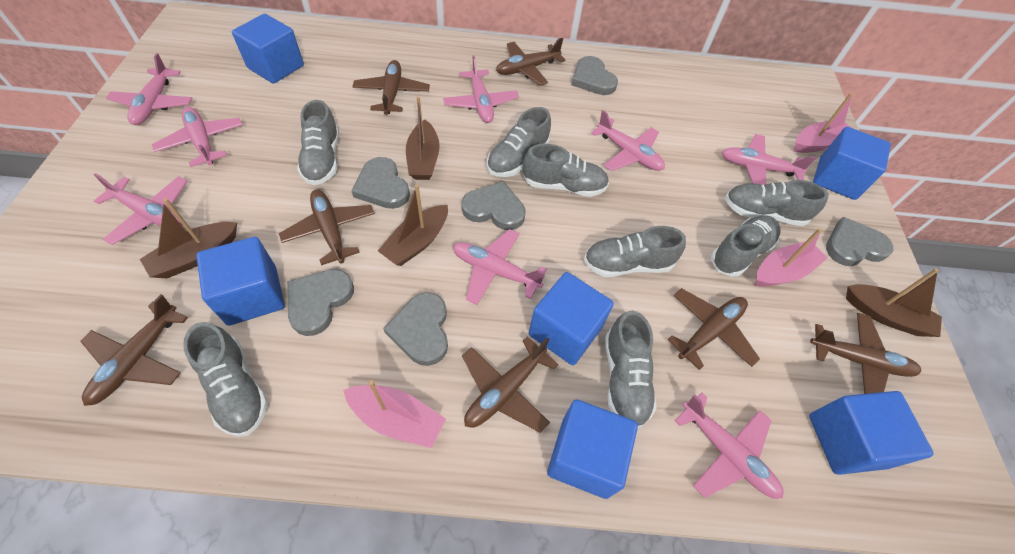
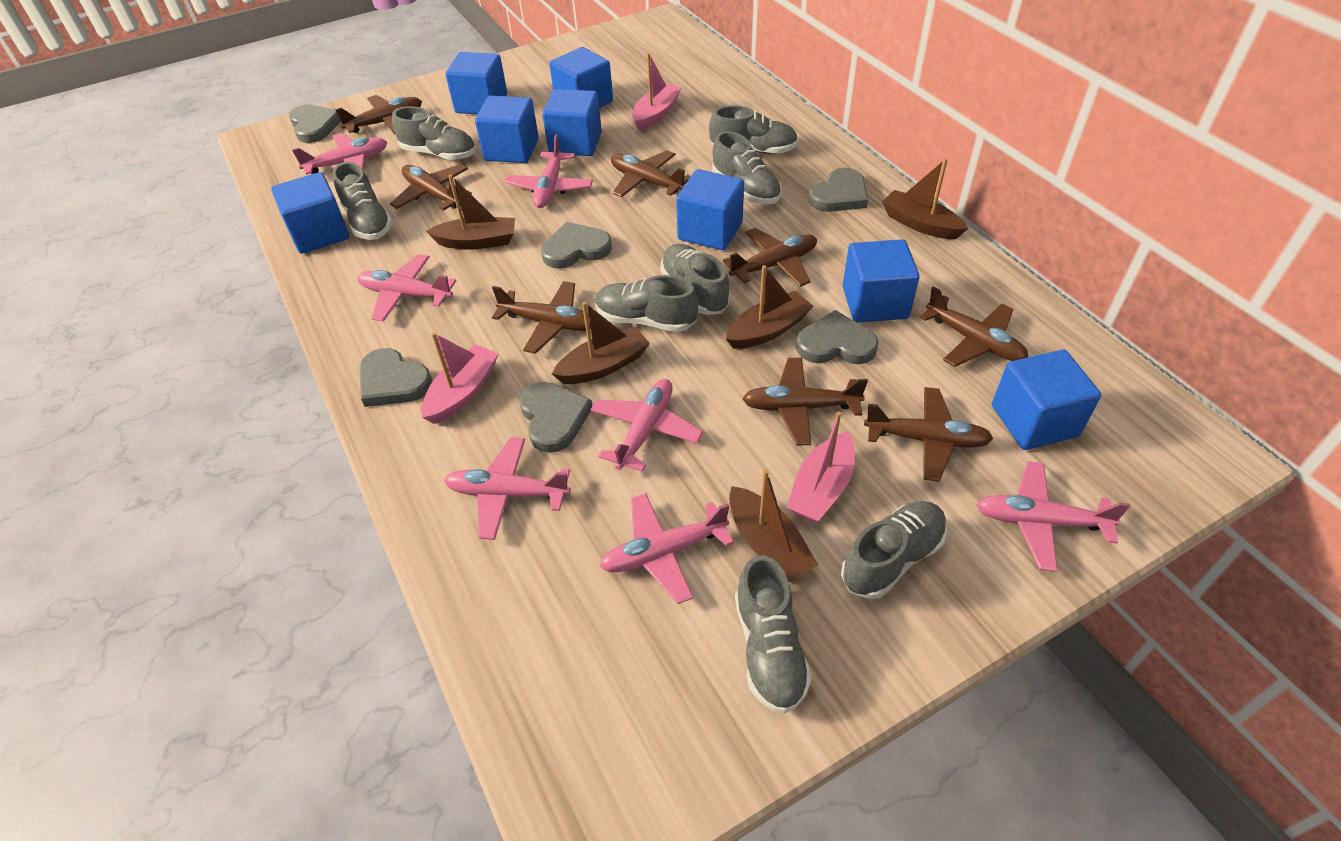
blue cube: 6 -> 8
brown boat: 4 -> 5
brown plane: 7 -> 8
pink plane: 8 -> 7

